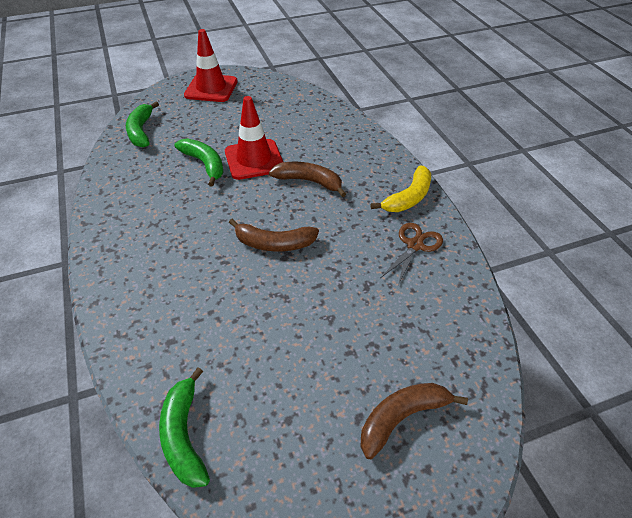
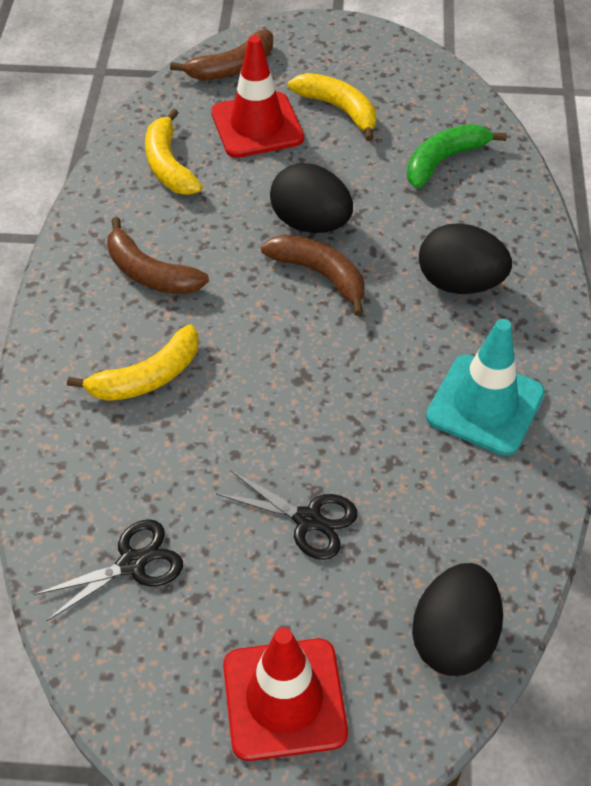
black egg: 0 -> 3
black scissors: 0 -> 2
brown scissors: 1 -> 0
green banana: 3 -> 1
turquoise traffic cone: 0 -> 1
yellow banana: 1 -> 3

